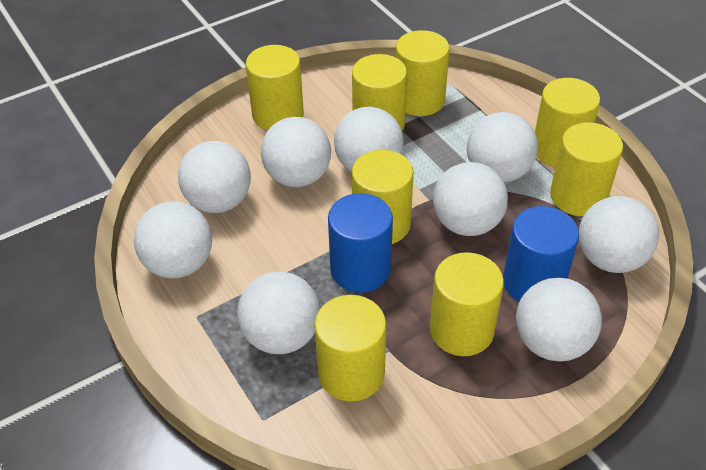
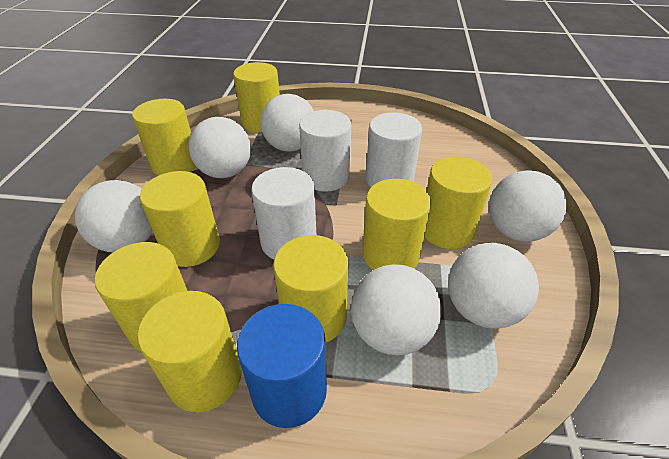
blue cylinder: 2 -> 1
white ball: 9 -> 6
white cylinder: 0 -> 3

